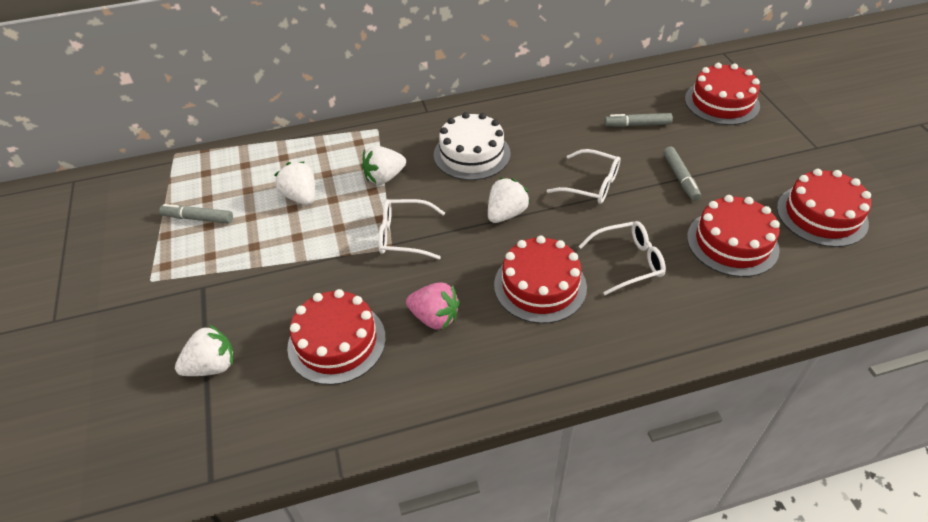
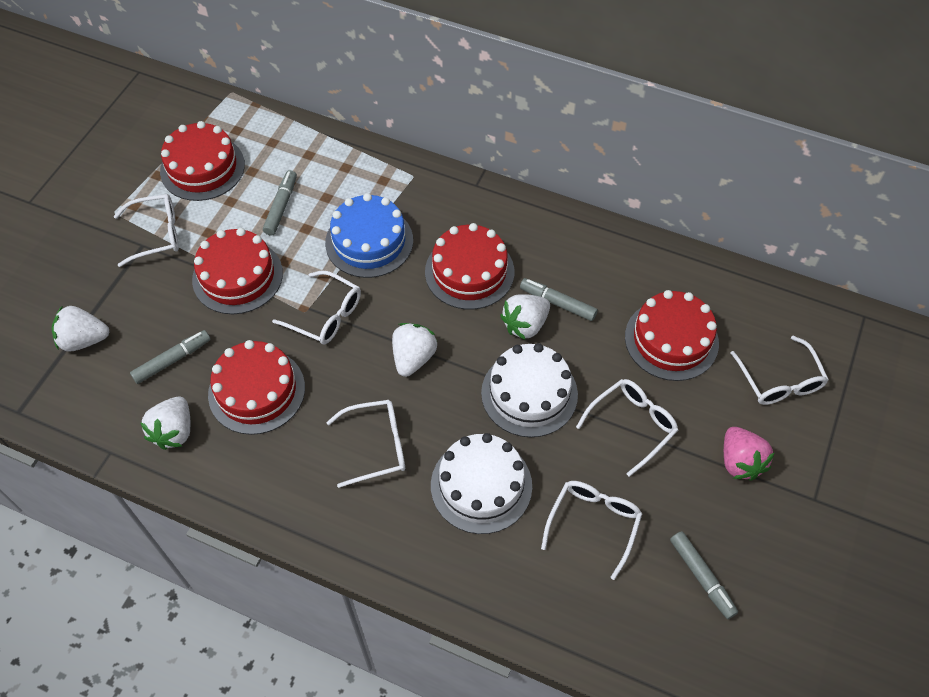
blue cake: 0 -> 1
grey marker: 3 -> 4
white cake: 1 -> 2
white glasses: 3 -> 6

